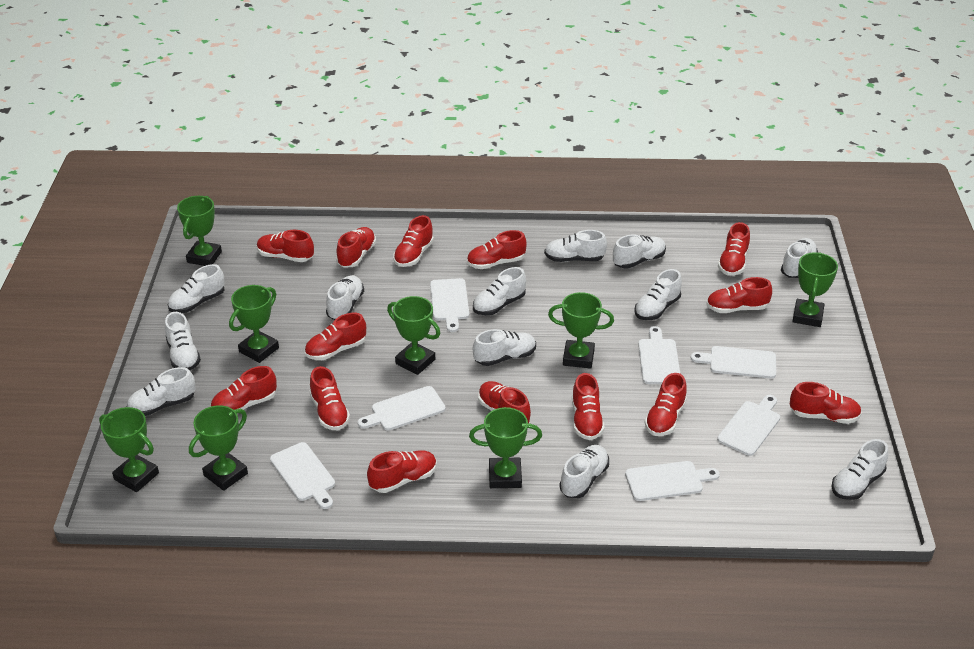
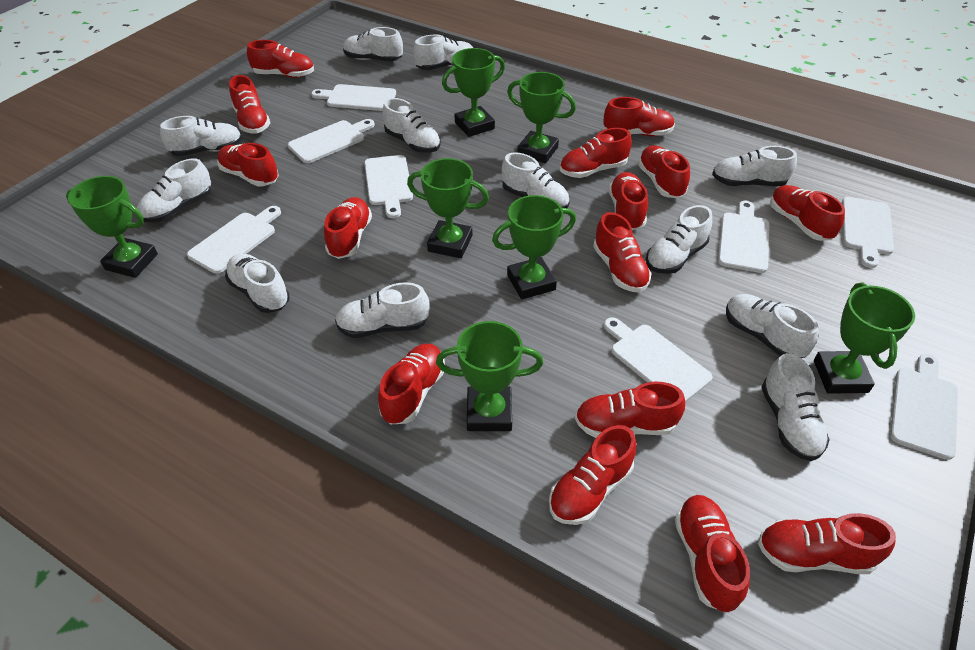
green trophy: 8 -> 7
red shoe: 14 -> 15
white cutting board: 7 -> 8

